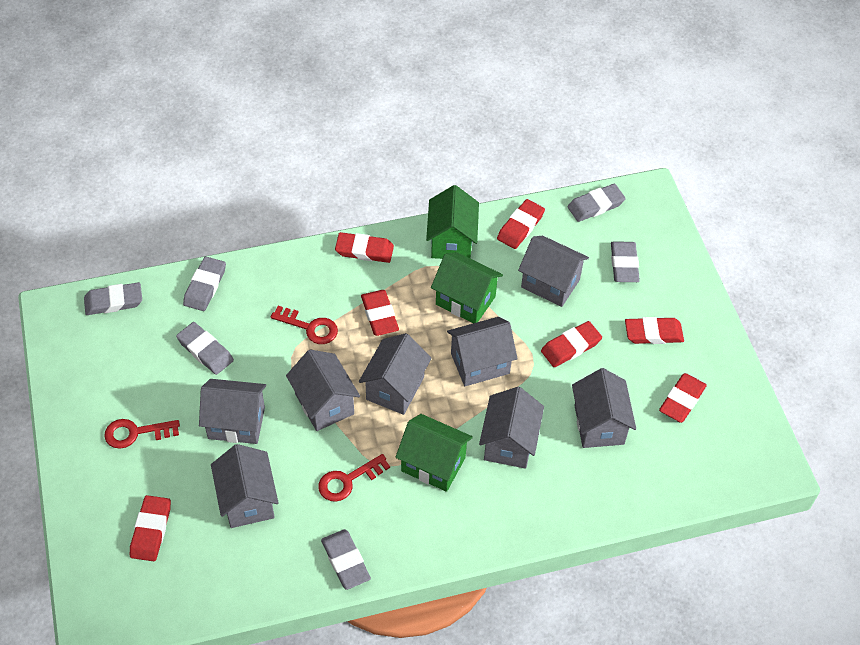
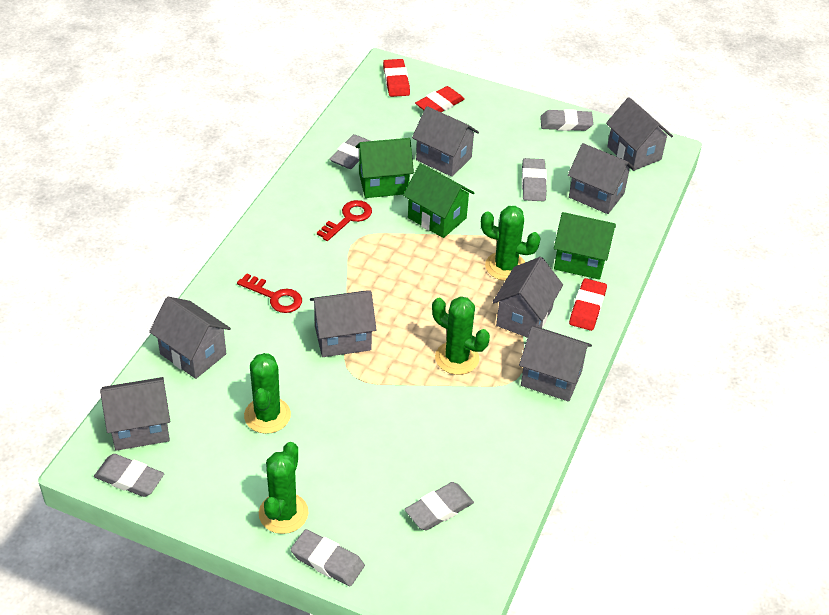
green cactus: 0 -> 4
red eraser: 7 -> 3
red key: 3 -> 2

